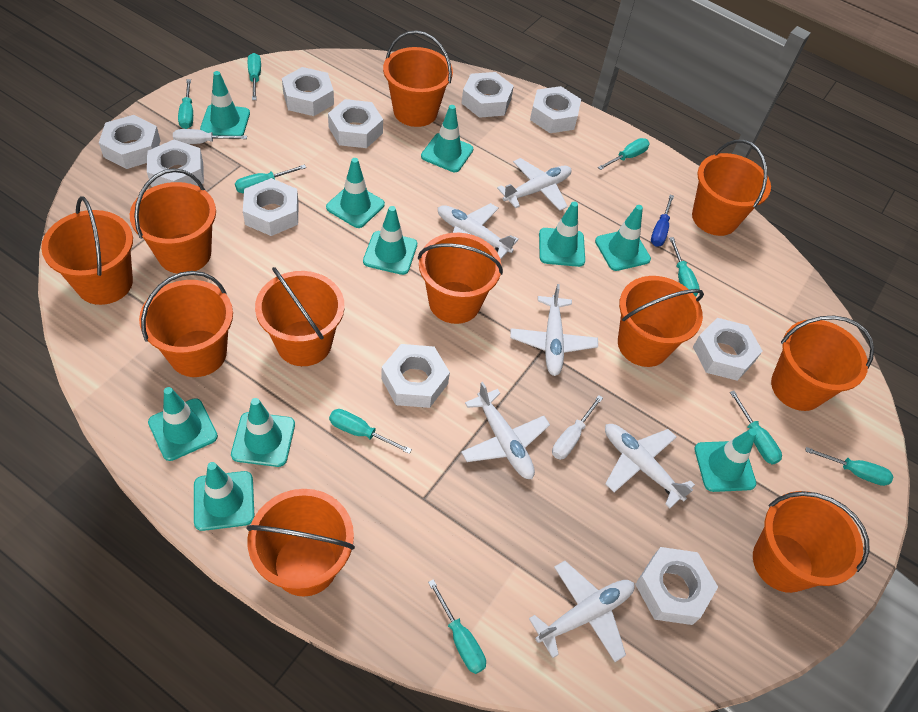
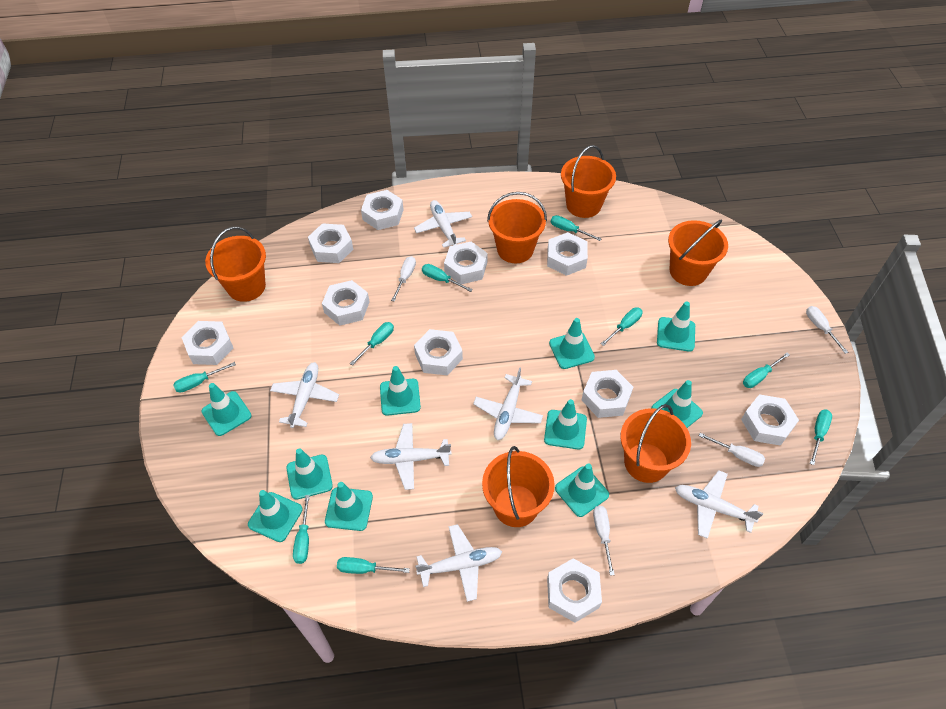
blue screwdriver: 1 -> 0
orange bucket: 11 -> 6
white screwdriver: 2 -> 4

